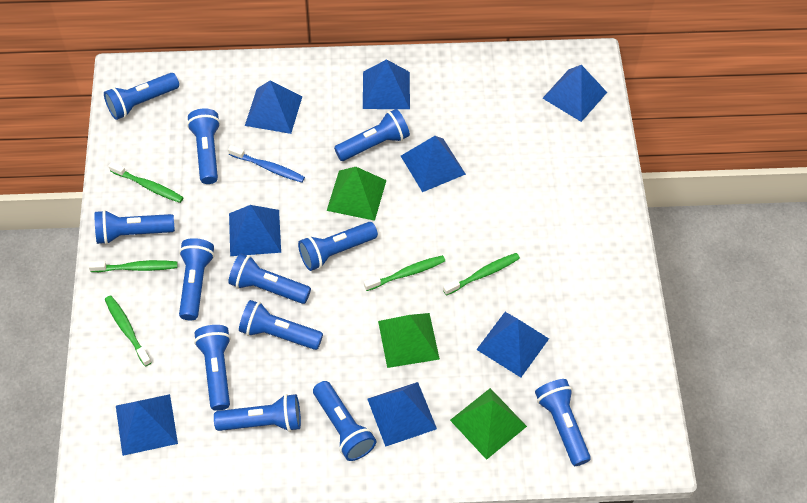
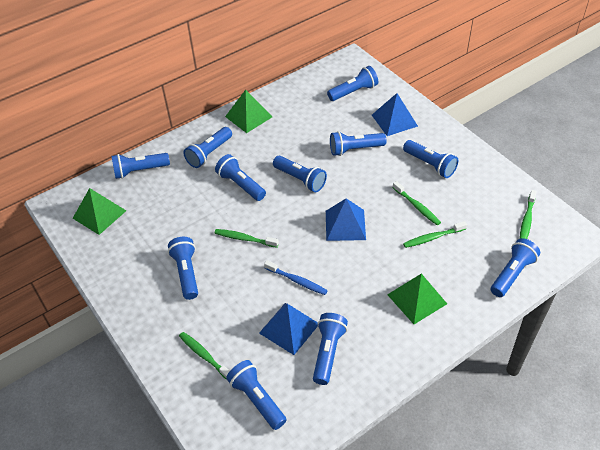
blue flashlight: 12 -> 11
blue pyramid: 8 -> 3

